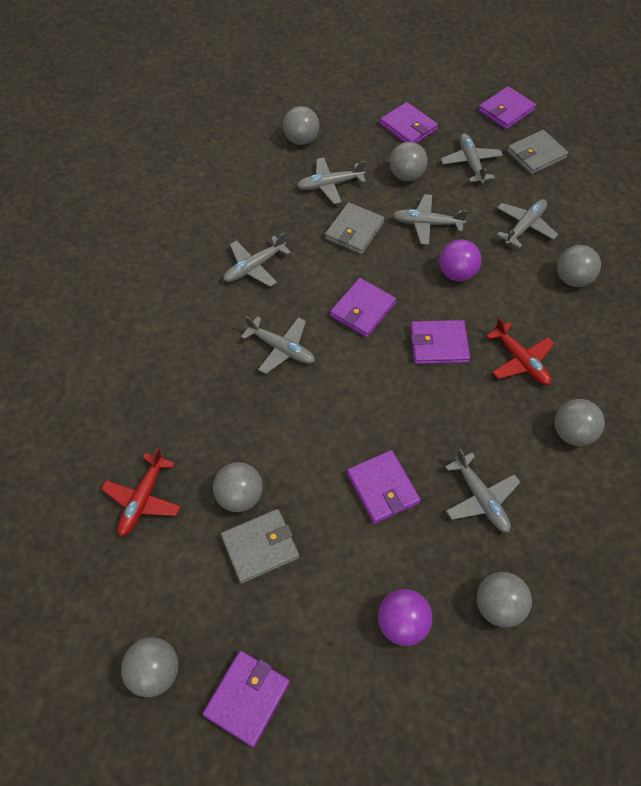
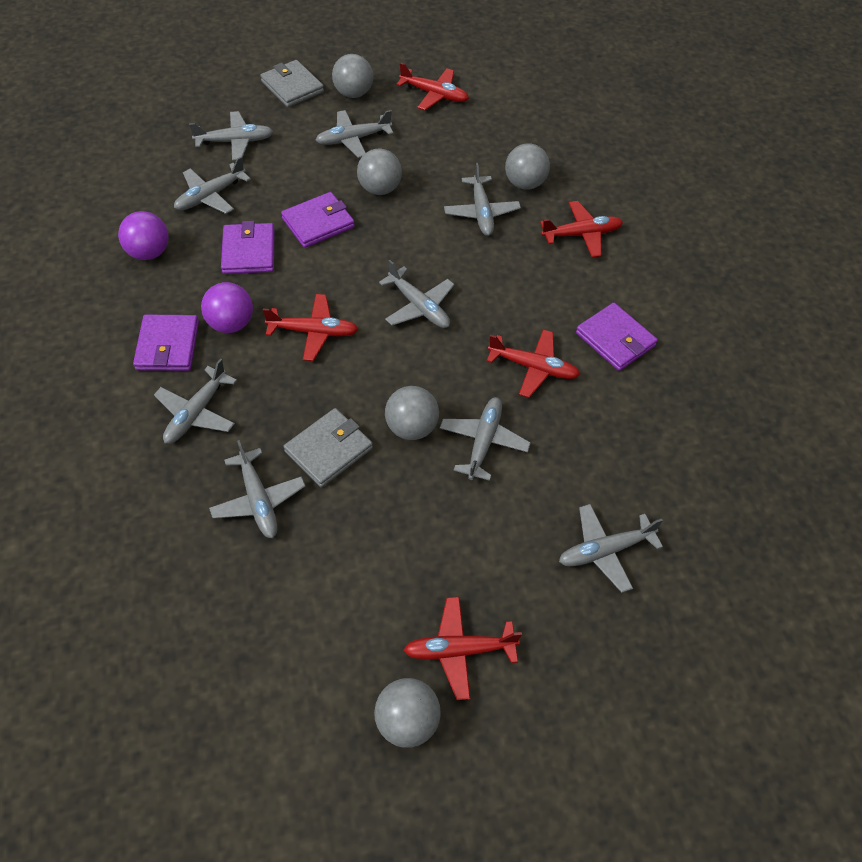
grey ball: 7 -> 5
grey plane: 7 -> 9
grey wallet: 3 -> 2
purple wallet: 6 -> 4
red plane: 2 -> 5

